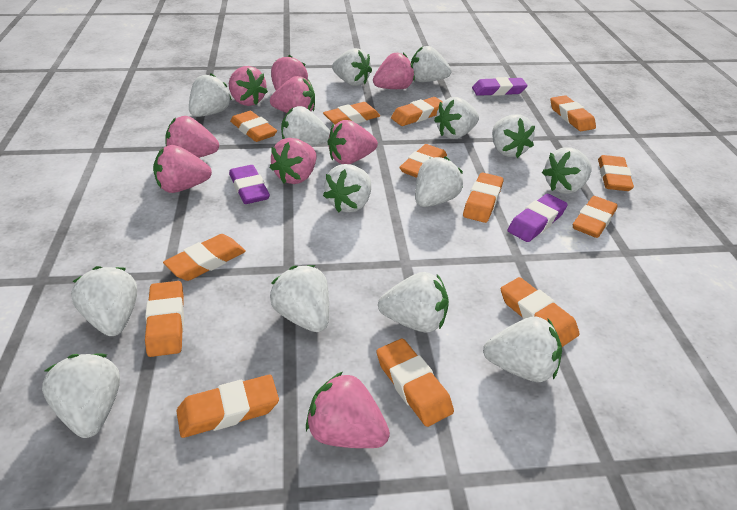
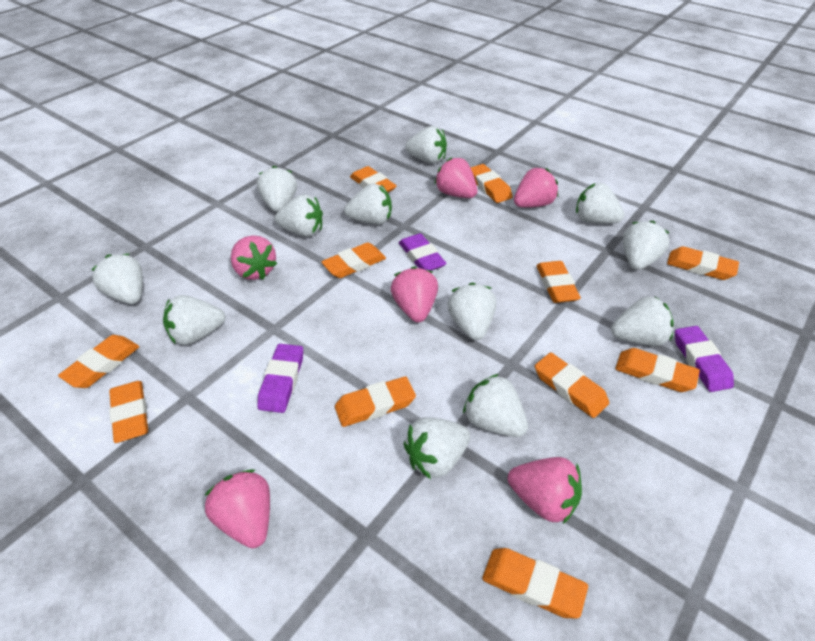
orange eraser: 13 -> 11
pink strawberry: 9 -> 6
white strawberry: 14 -> 12

